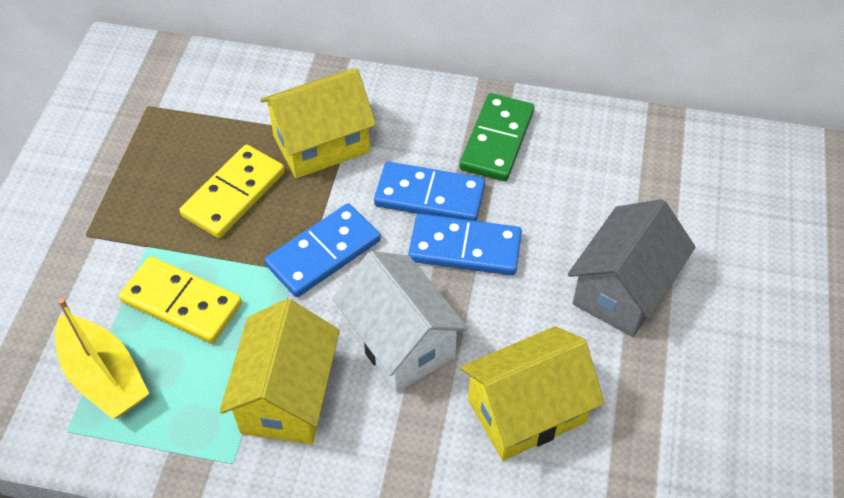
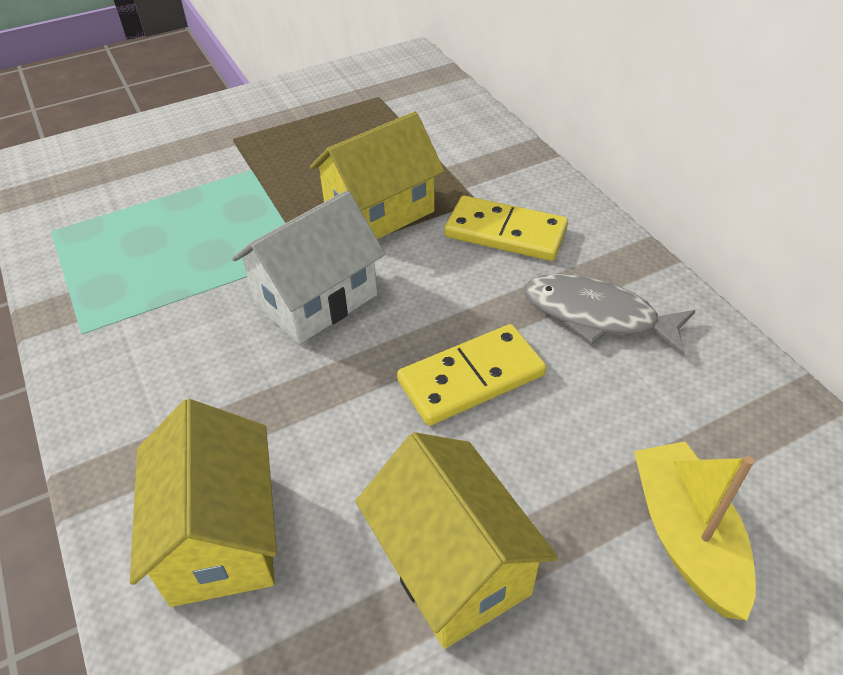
blue domino: 3 -> 0
green domino: 1 -> 0
grey fish: 0 -> 1
grey house: 1 -> 0

